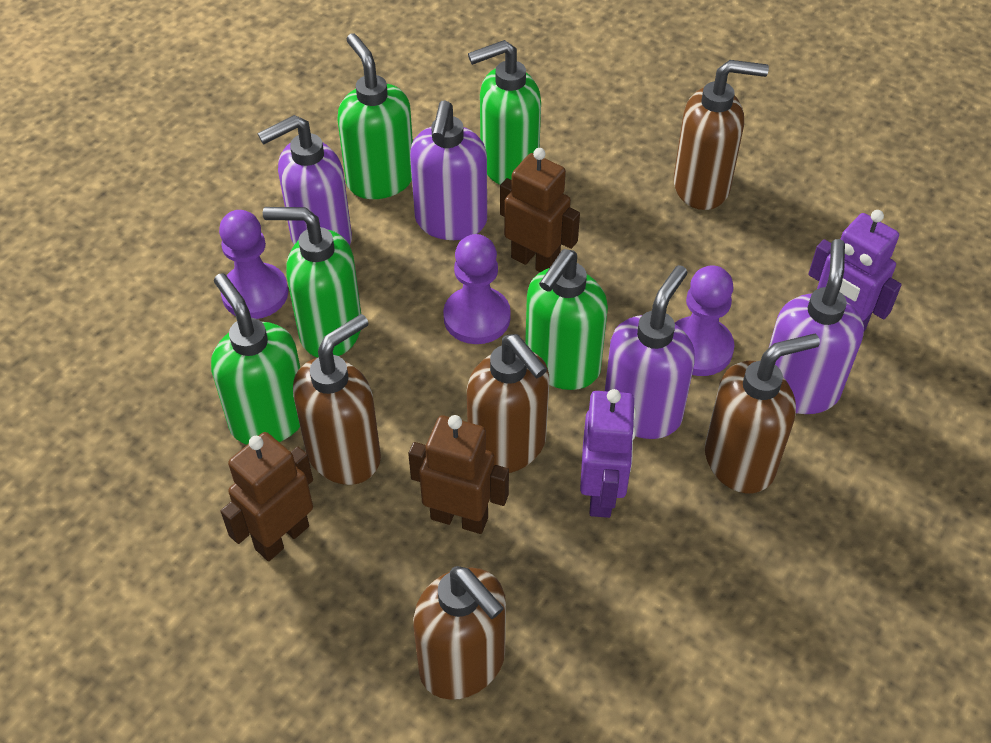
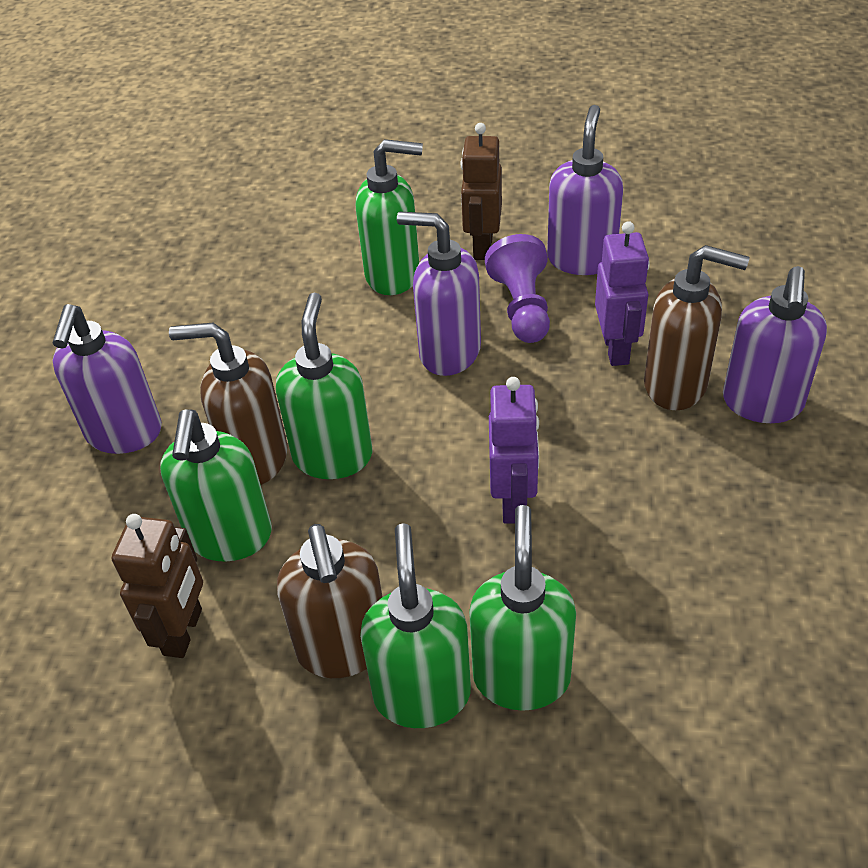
brown robot: 3 -> 2
brown soap dispenser: 5 -> 3
purple pawn: 3 -> 1

